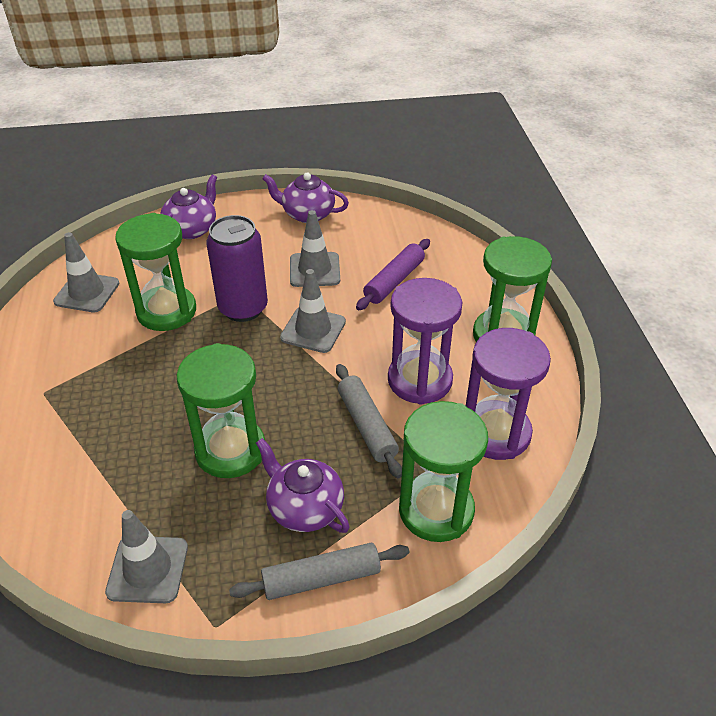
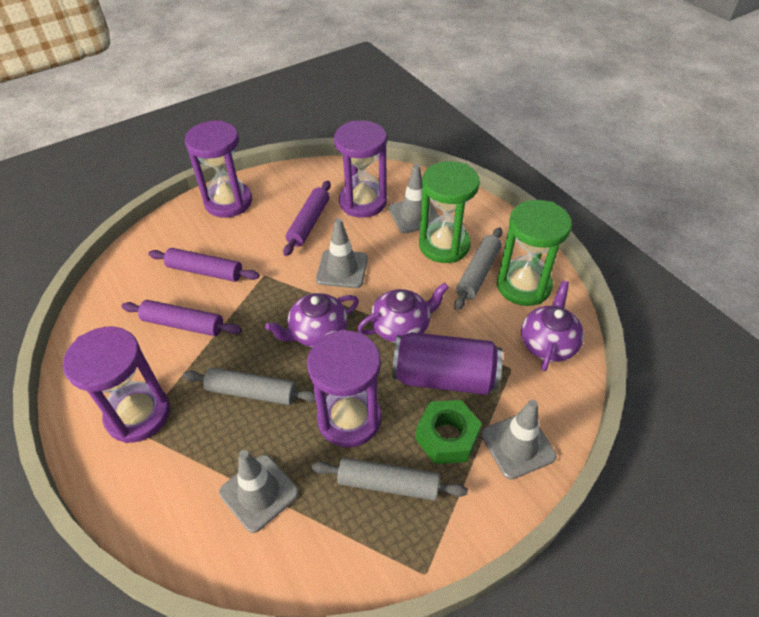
green hourglass: 4 -> 2
green nut: 0 -> 1
grey rolling pin: 2 -> 3
purple hourglass: 2 -> 4
purple rolling pin: 1 -> 3

